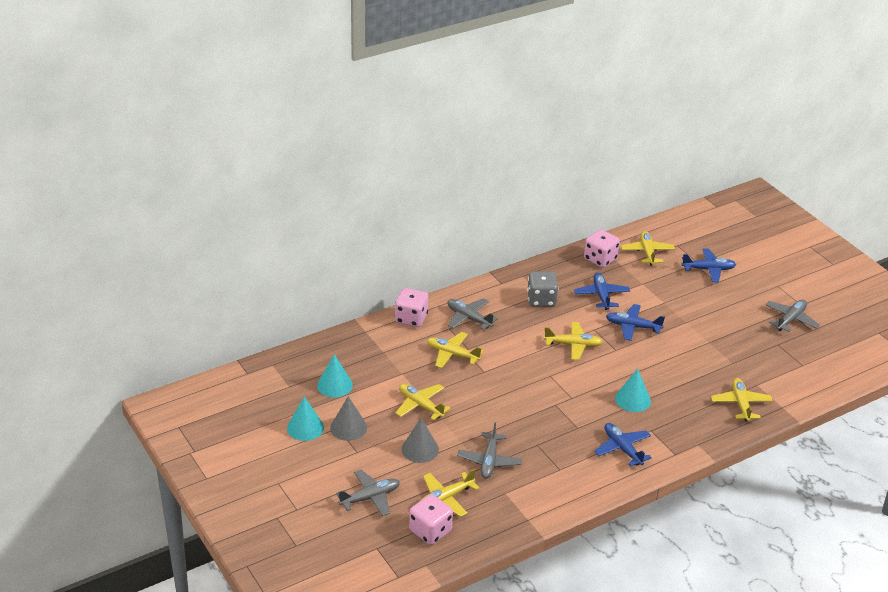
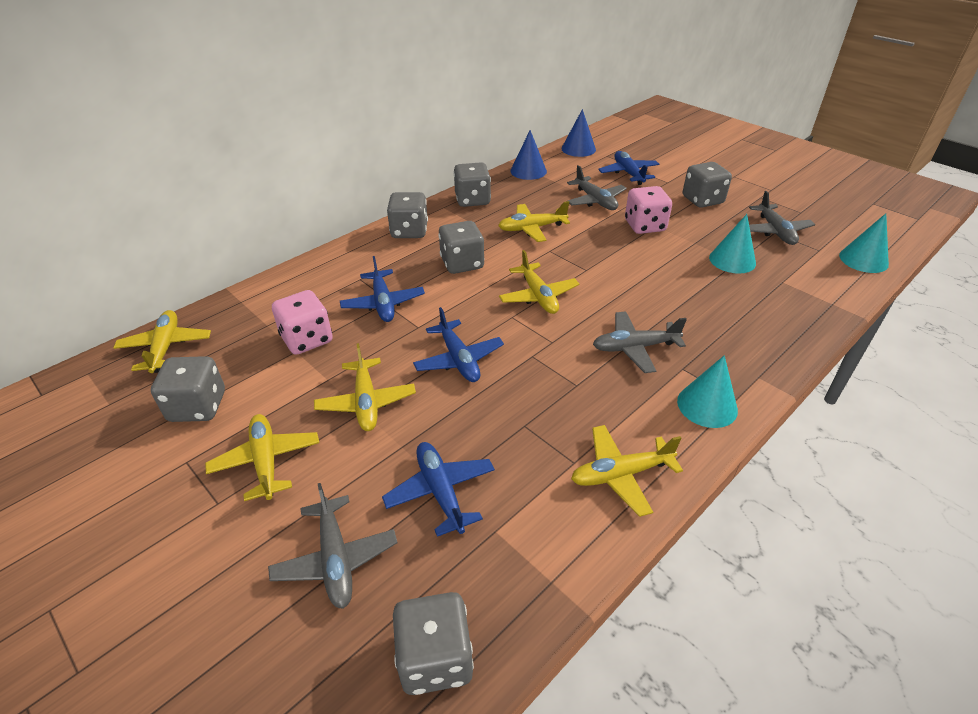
blue cone: 0 -> 2
grey cone: 2 -> 0
grey dice: 1 -> 6
pink dice: 3 -> 2

